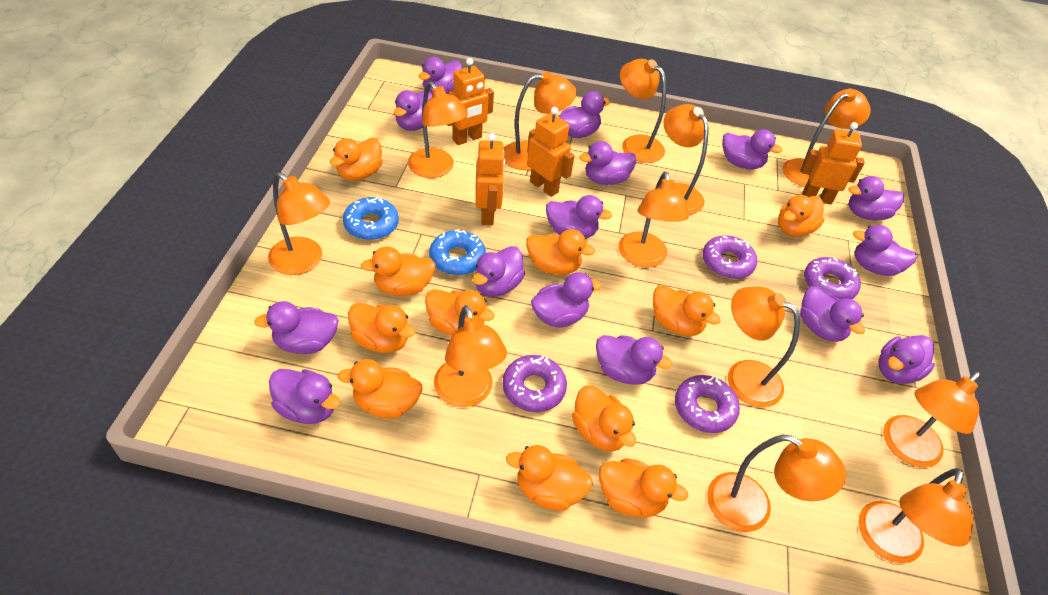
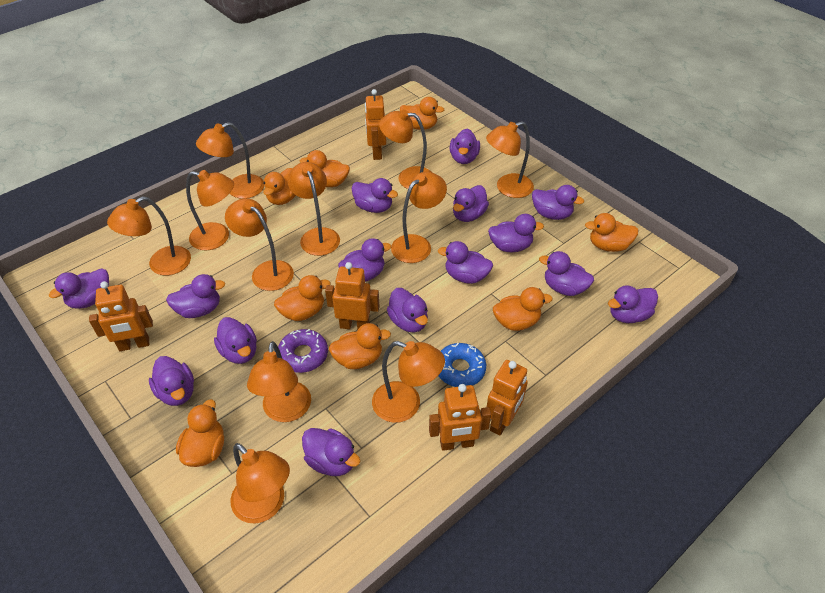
blue donut: 2 -> 1
orange duck: 11 -> 8
orange lamp: 12 -> 11
orange robot: 4 -> 5
purple donut: 4 -> 1

